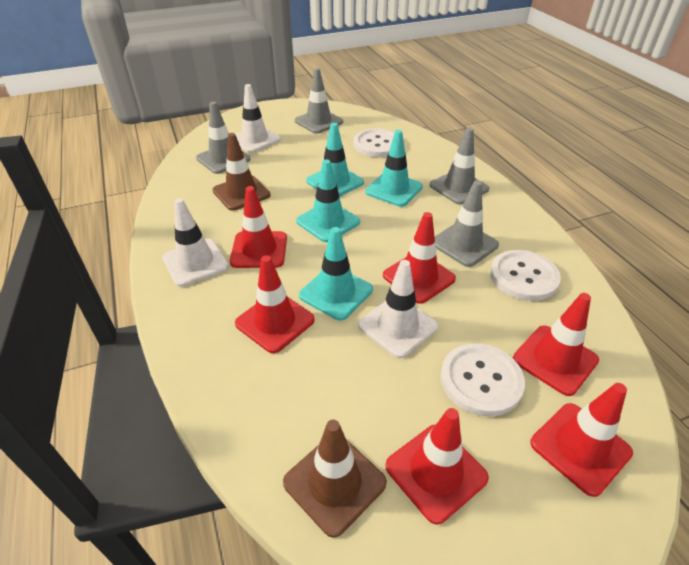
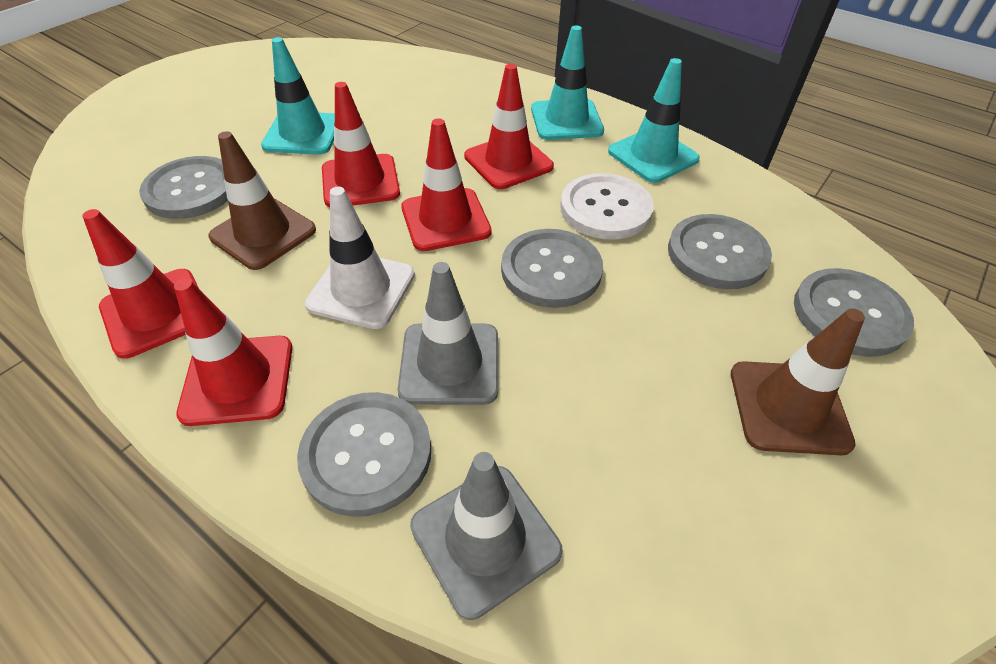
grey button: 0 -> 5
grey traffic cone: 4 -> 2
red traffic cone: 6 -> 5
turquoise traffic cone: 4 -> 3
white button: 3 -> 1
white traffic cone: 3 -> 1

